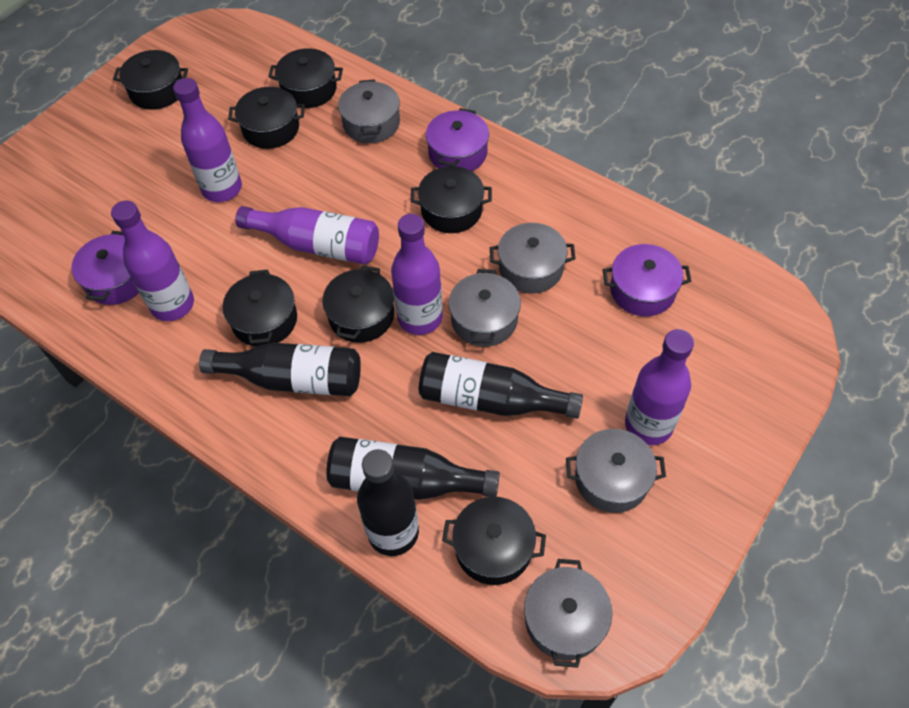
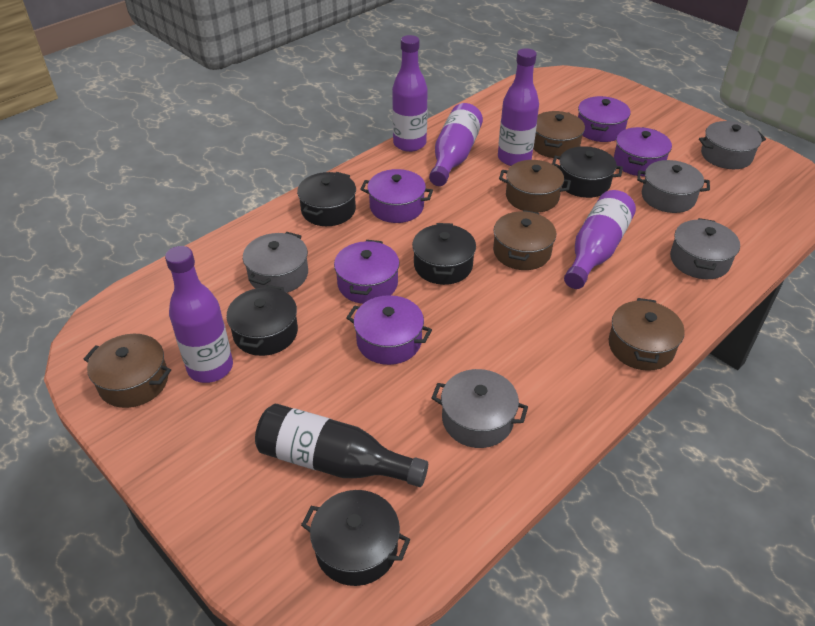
black bottle: 4 -> 1
black pot: 7 -> 5
brown pot: 0 -> 5
purple pot: 3 -> 5

